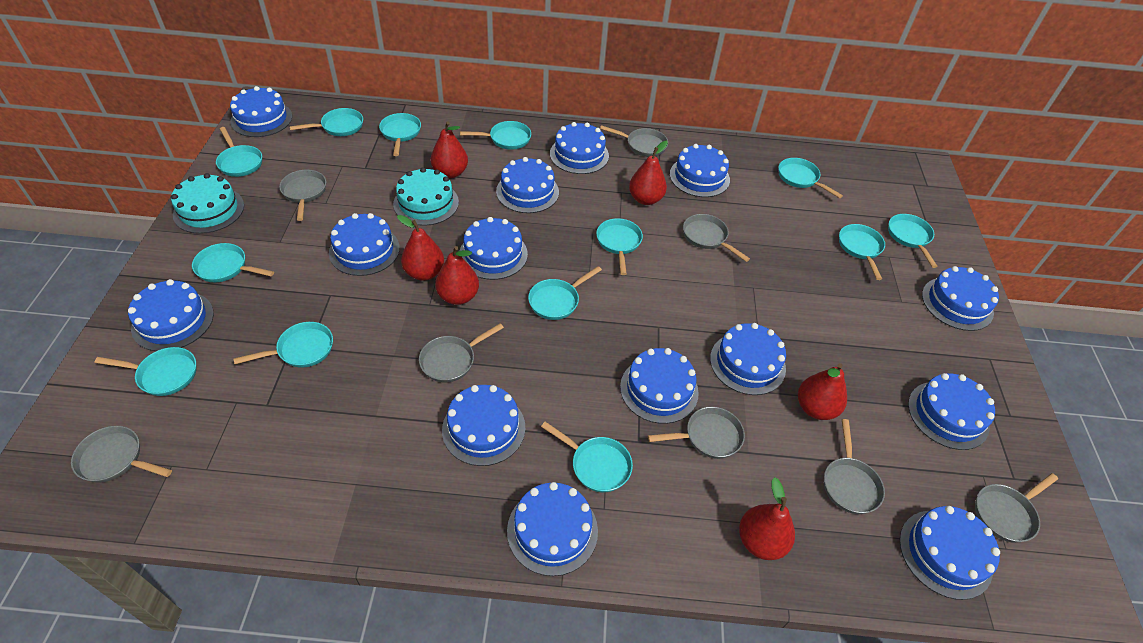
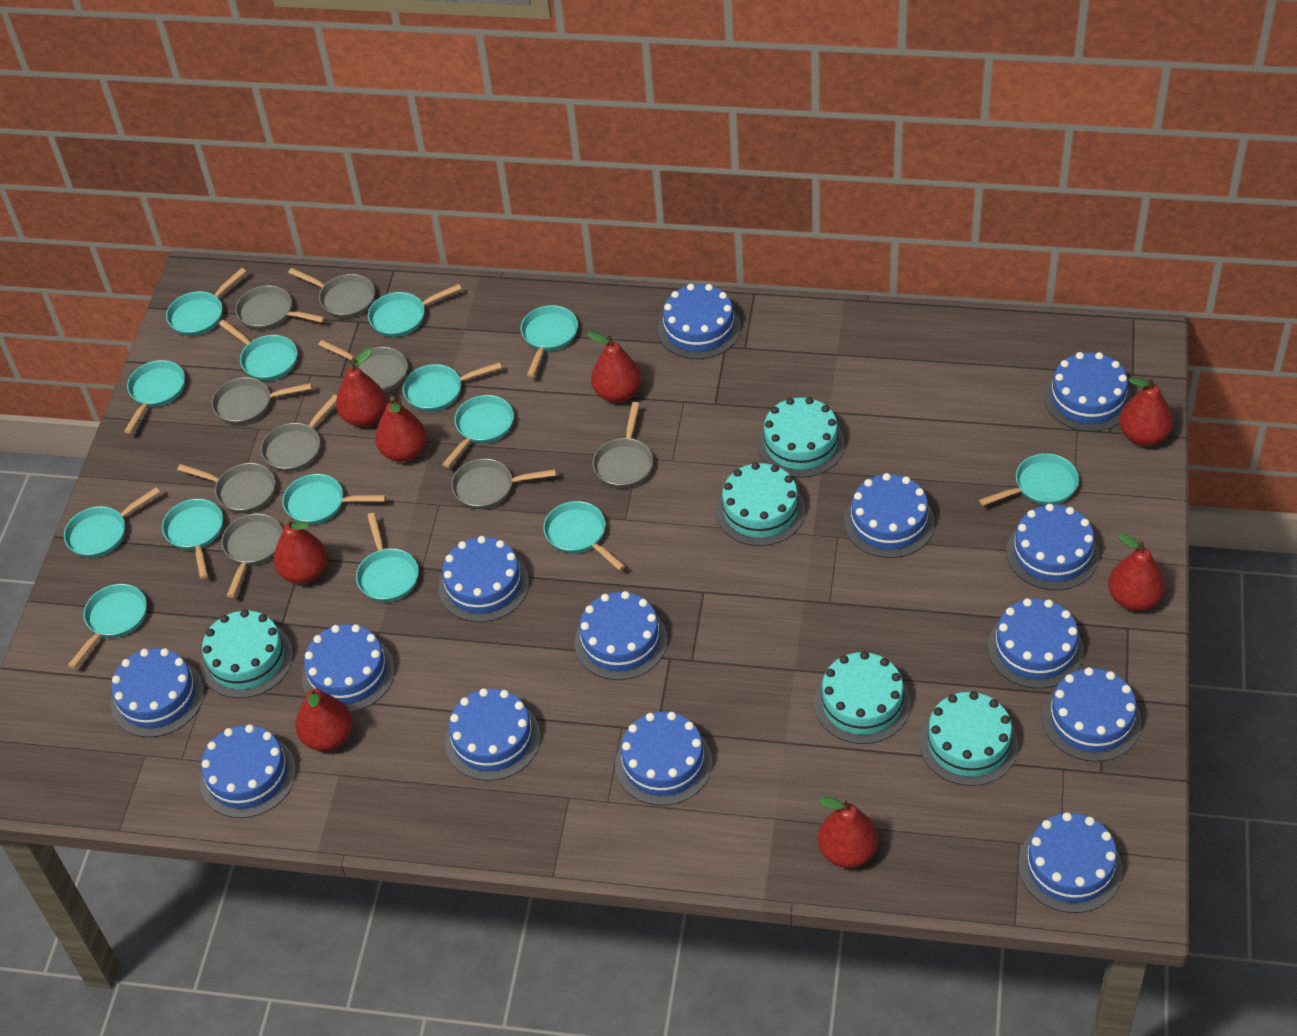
grey pan: 8 -> 9
red pear: 6 -> 8
turquoise cake: 2 -> 5
turquoise pan: 13 -> 14

